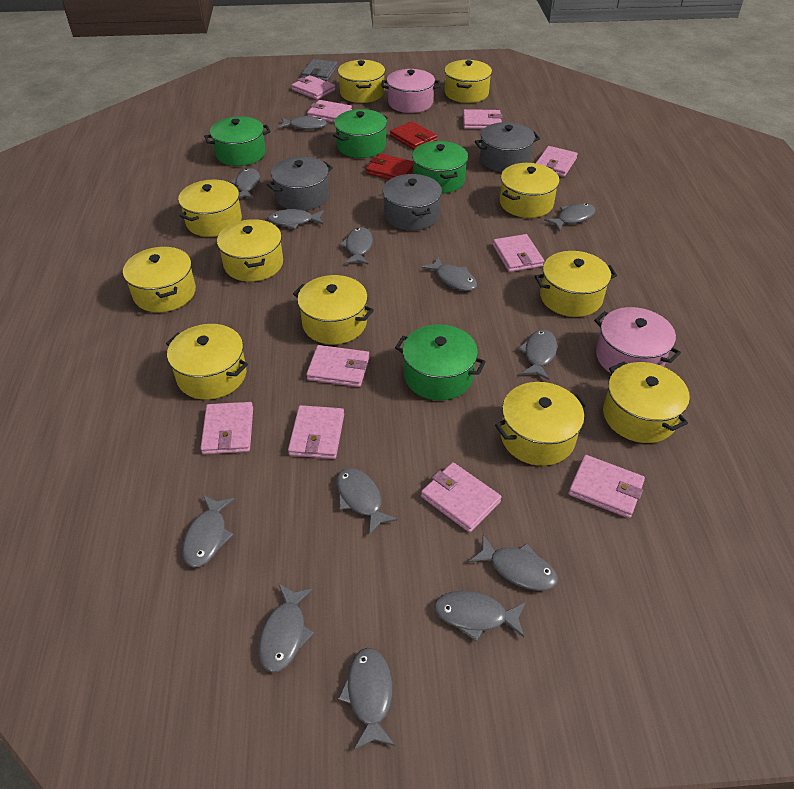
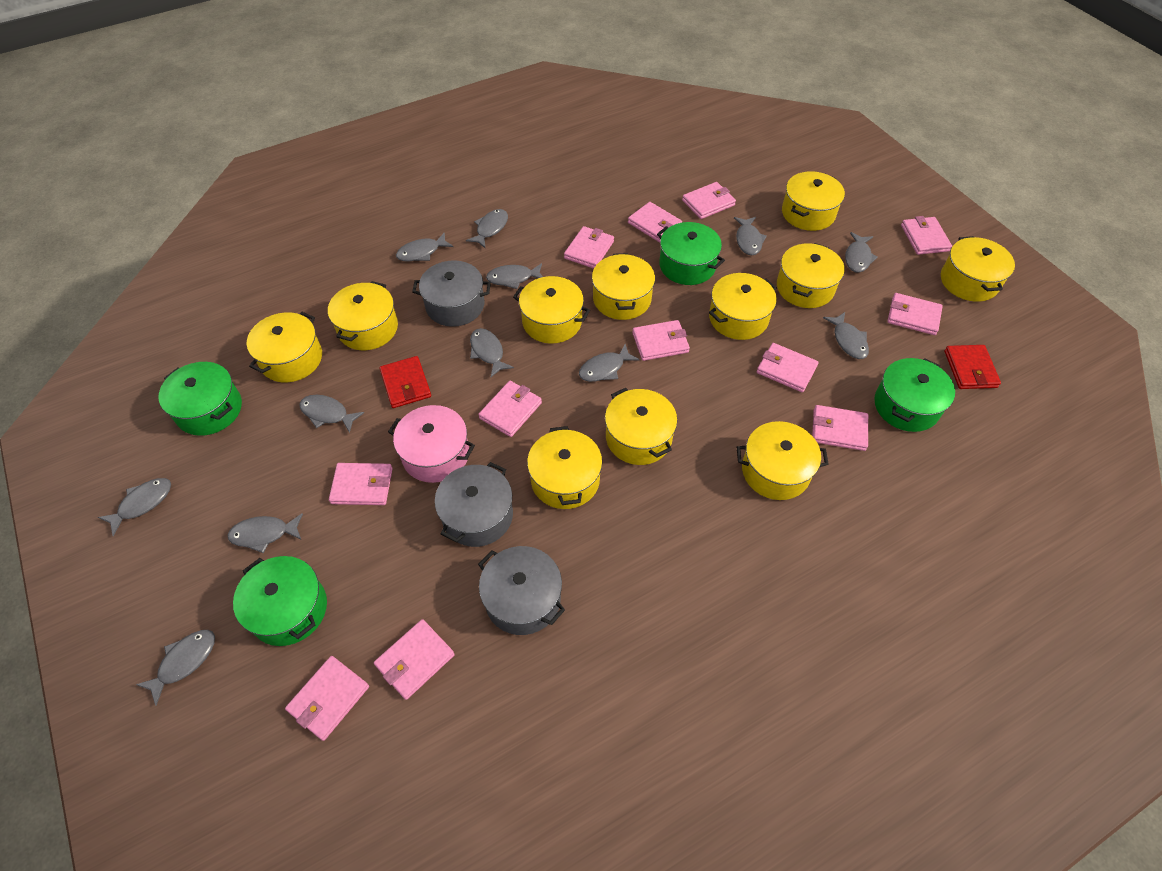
grey fish: 13 -> 12
grey wallet: 1 -> 0
pink pot: 2 -> 1
pink wallet: 10 -> 12

